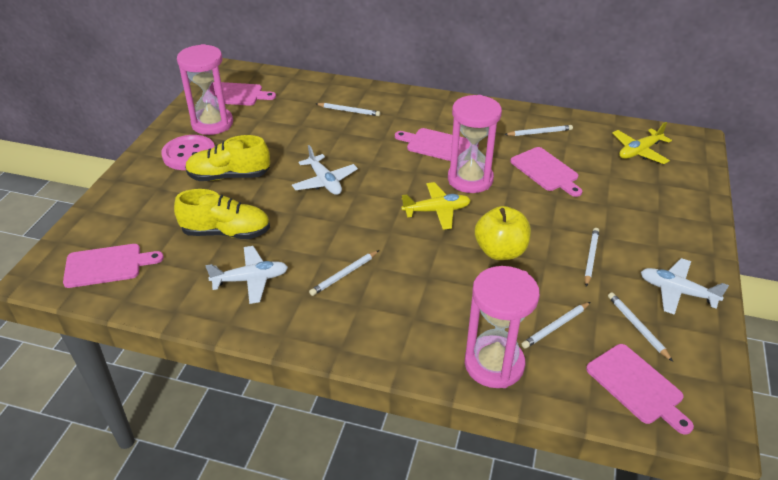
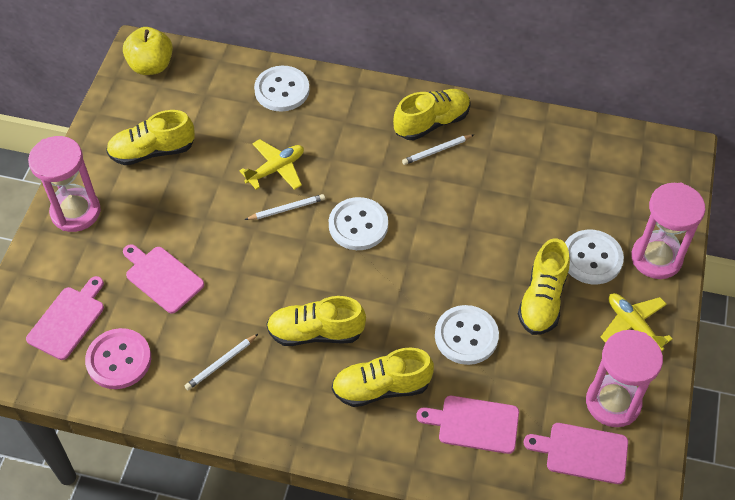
pink cutting board: 5 -> 4
white button: 0 -> 4
white pencil: 6 -> 3
white plane: 3 -> 0
yellow shoe: 2 -> 5

